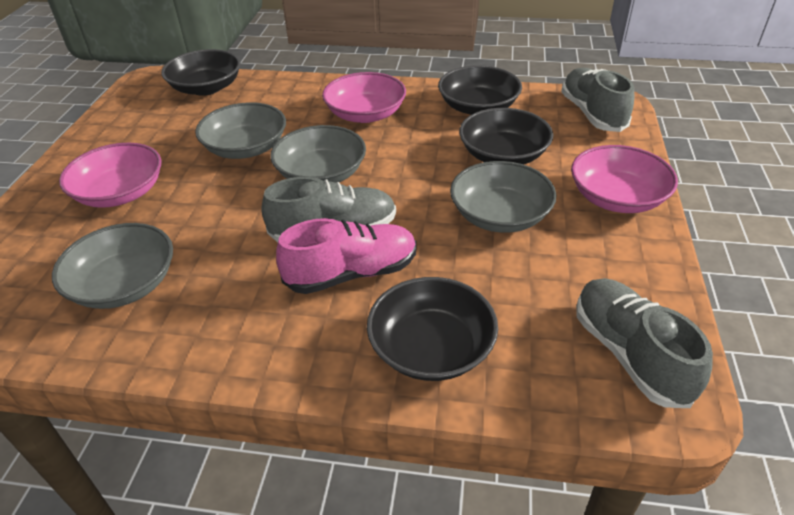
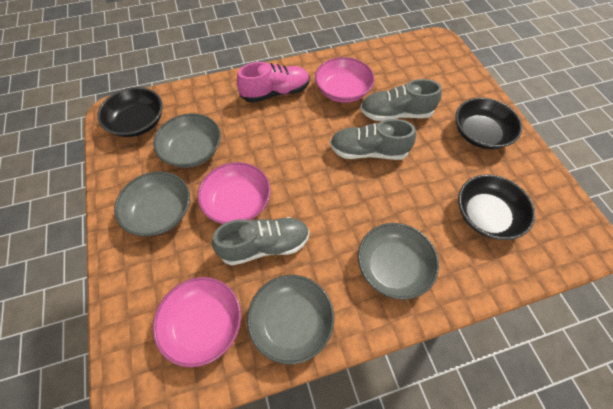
black bowl: 4 -> 3

